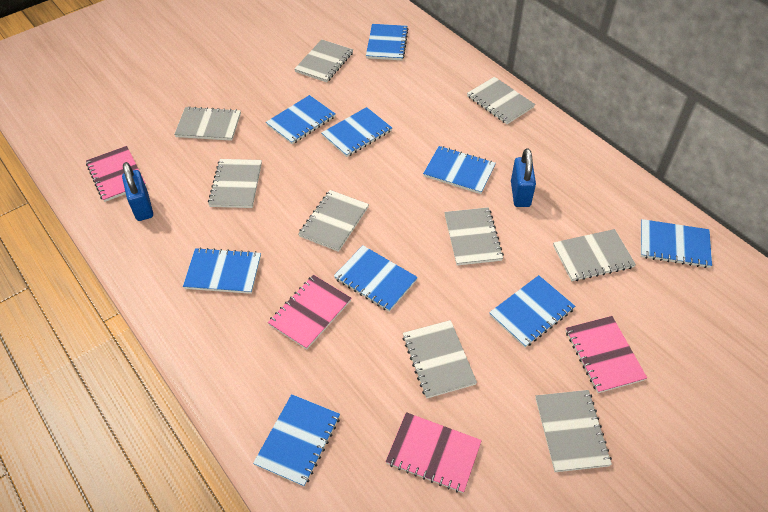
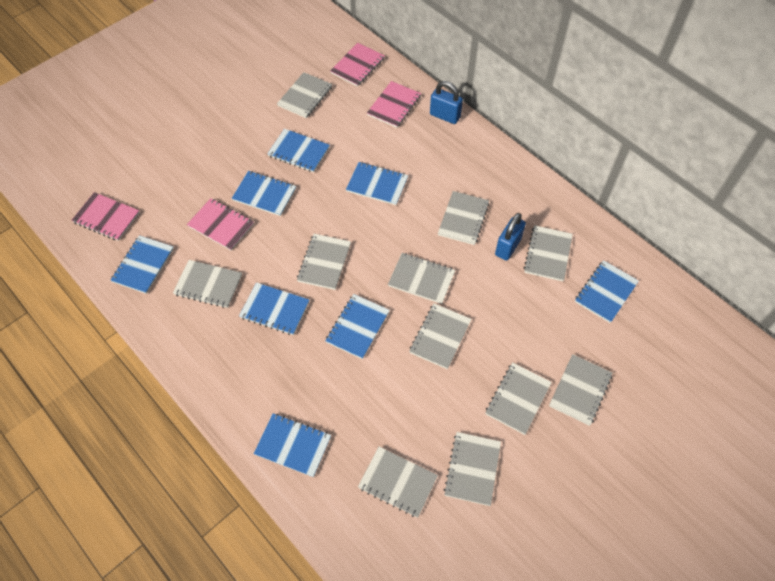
blue notebook: 9 -> 8
grey notebook: 9 -> 11

